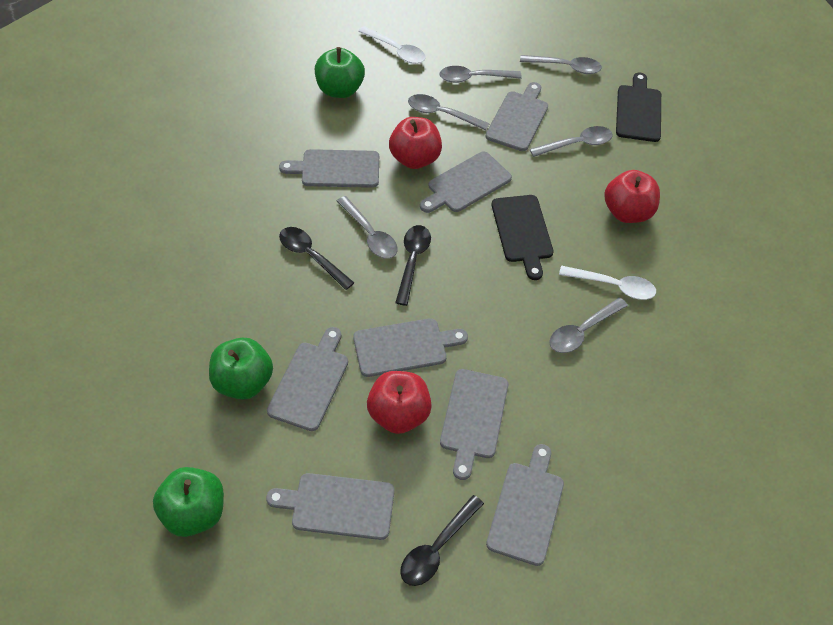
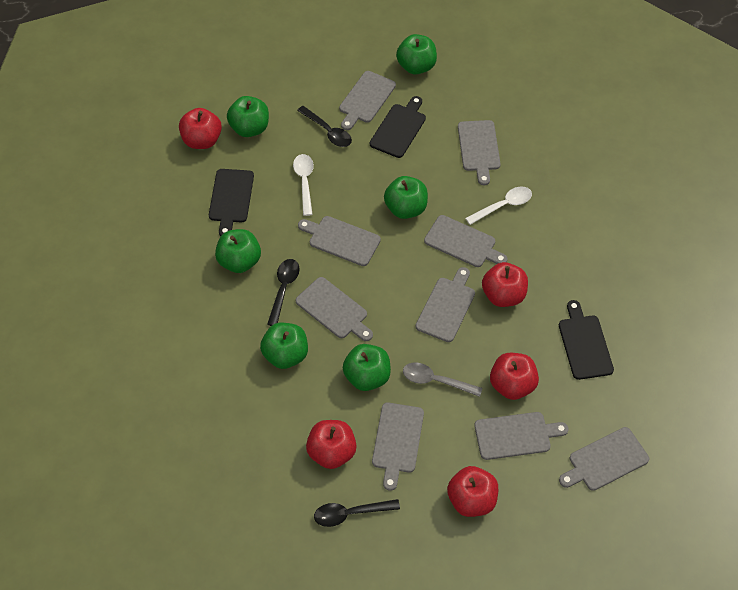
black cutting board: 2 -> 3
green apple: 3 -> 6
grey cutting board: 8 -> 9
grey spoon: 6 -> 1
red apple: 3 -> 5

